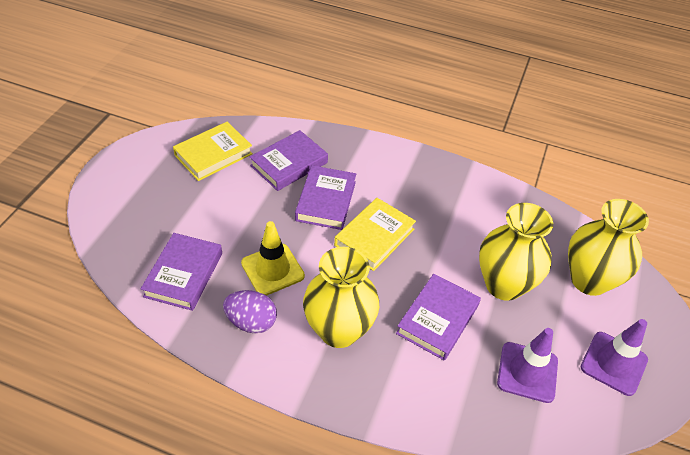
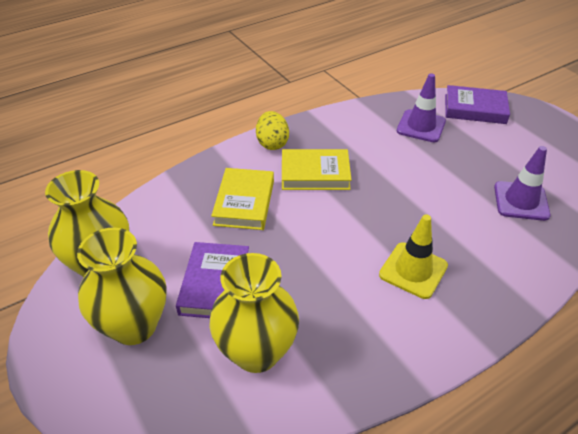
purple book: 4 -> 2
purple egg: 1 -> 0
yellow egg: 0 -> 1

